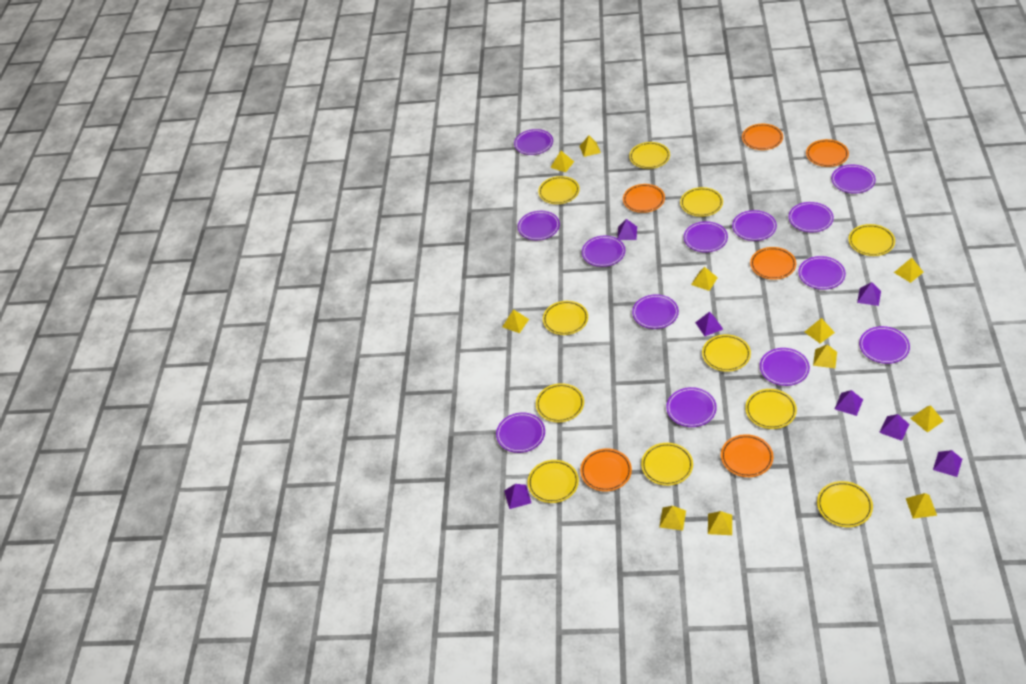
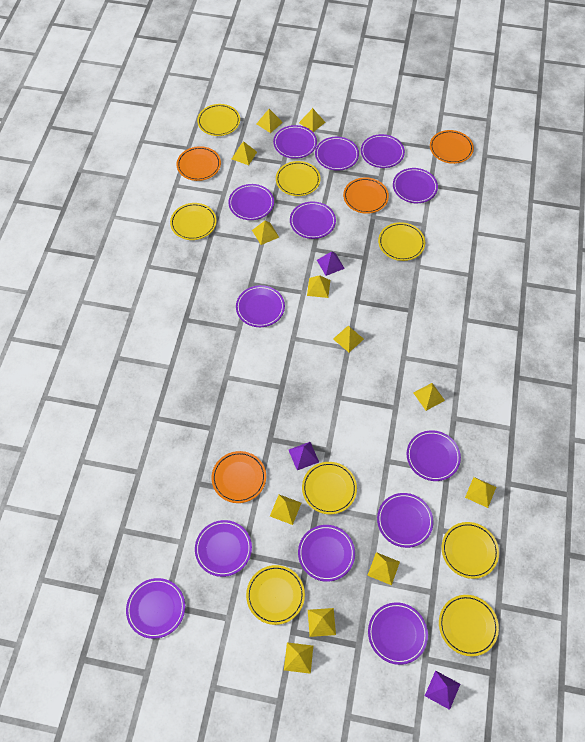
orange plate: 6 -> 4
purple pyramid: 7 -> 3
yellow plate: 11 -> 8
yellow pyramid: 11 -> 12

